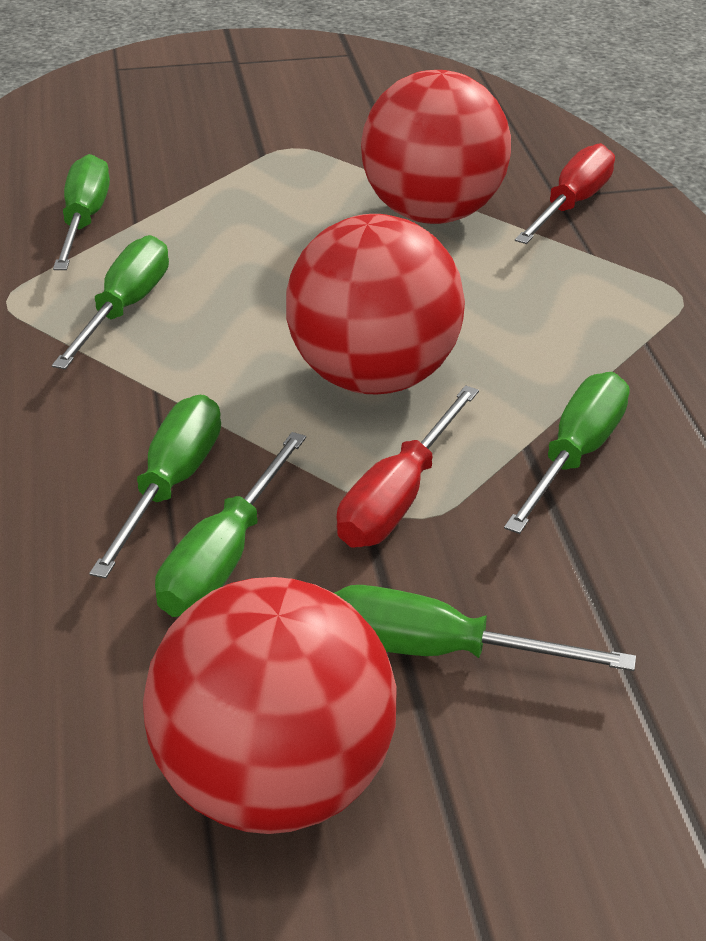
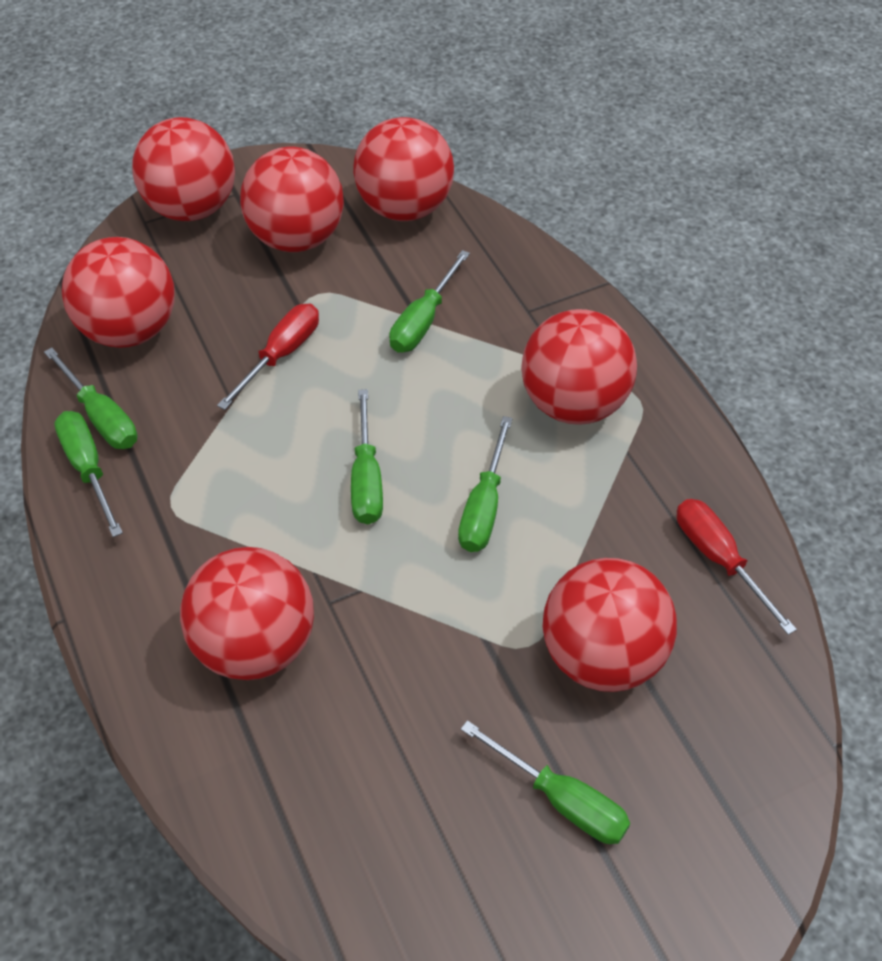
red ball: 3 -> 7

